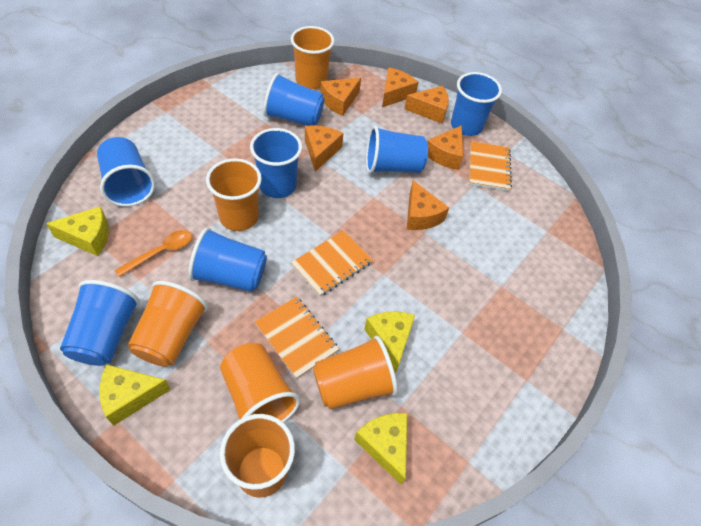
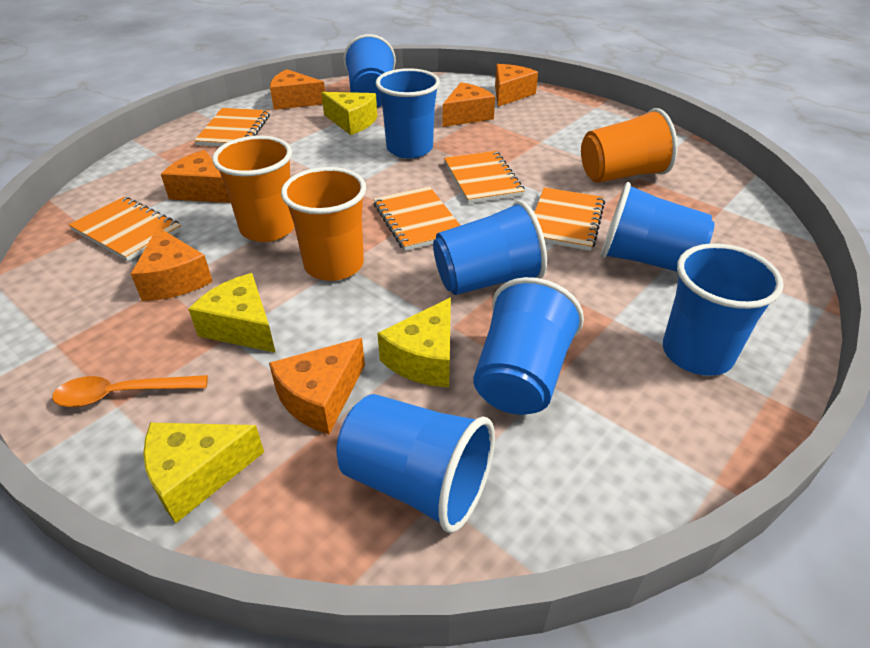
orange cup: 6 -> 3
orange notebook: 3 -> 5

